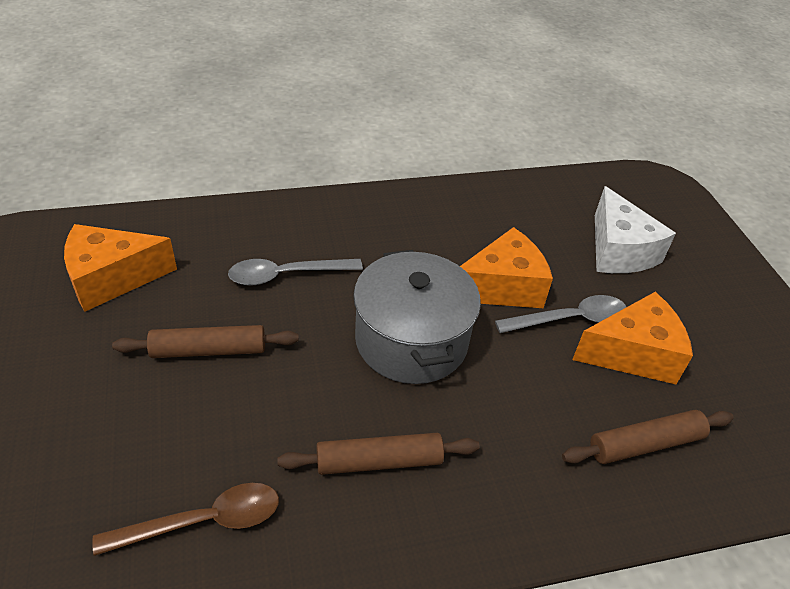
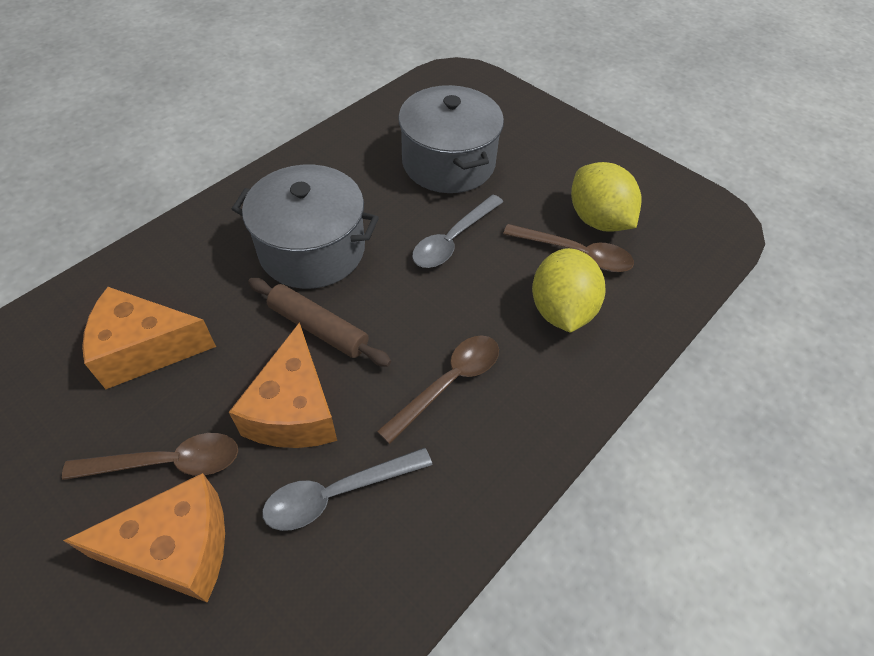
brown rolling pin: 3 -> 1
brown spoon: 1 -> 3
grey pot: 1 -> 2
white cheese: 1 -> 0
yellow lemon: 0 -> 2

